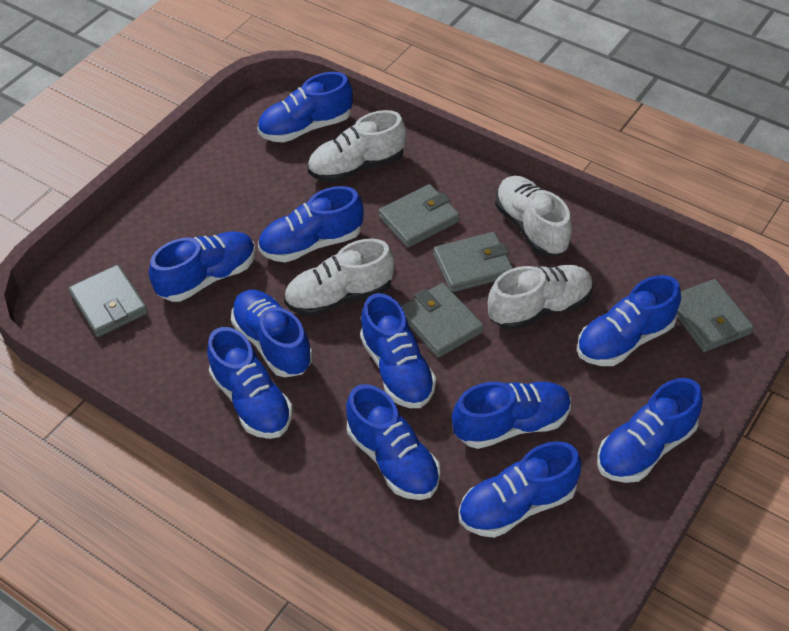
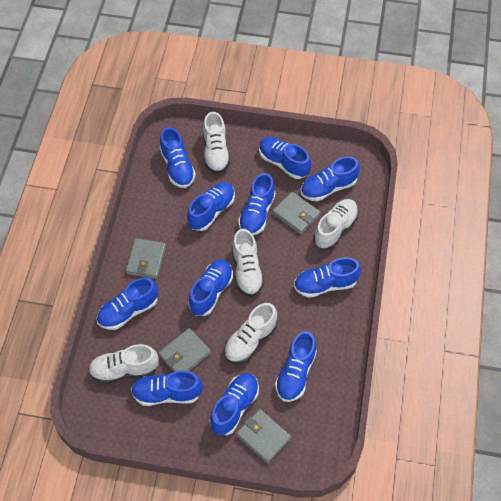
grey wallet: 5 -> 4
white shoe: 4 -> 5

